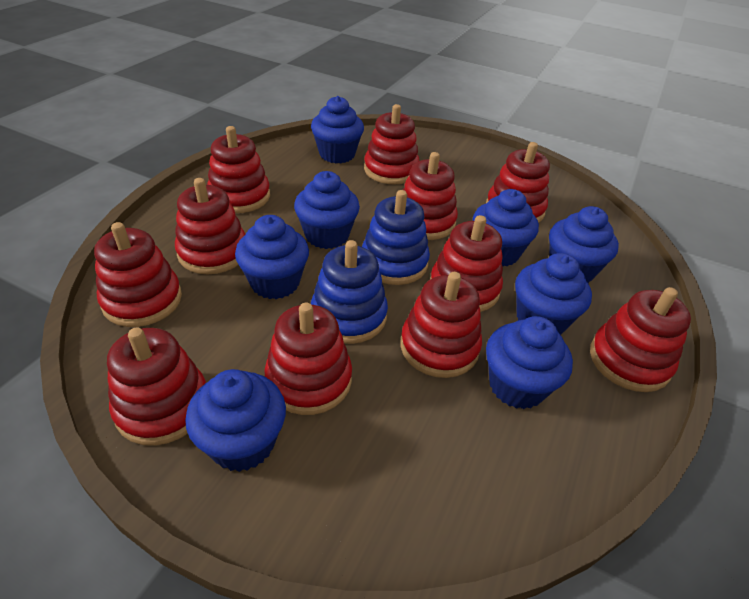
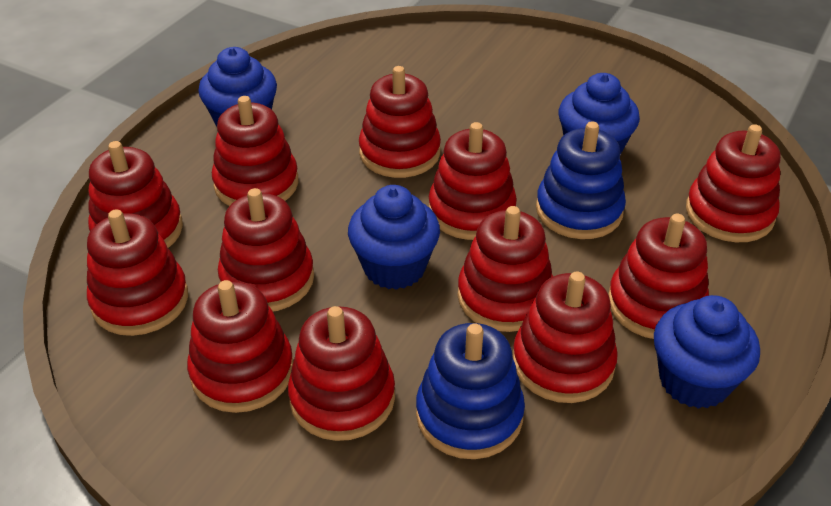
blue cupcake: 8 -> 4
red stacking toy: 11 -> 12

